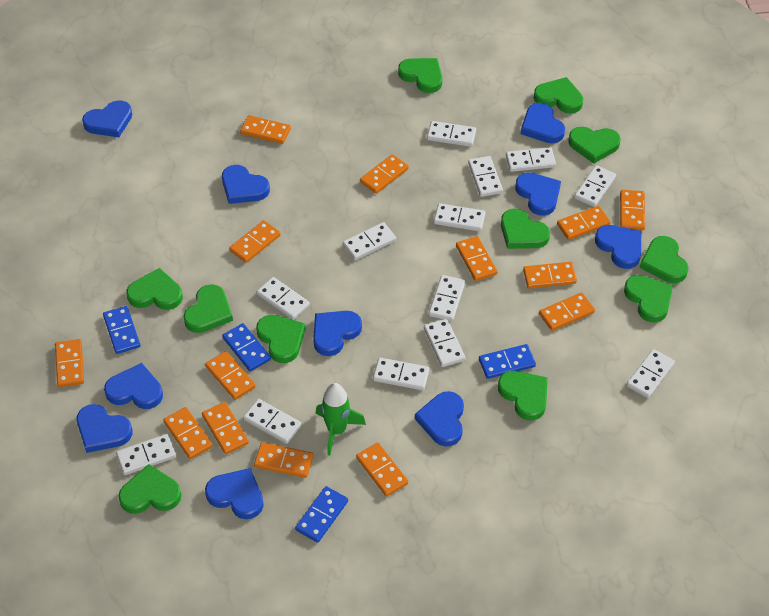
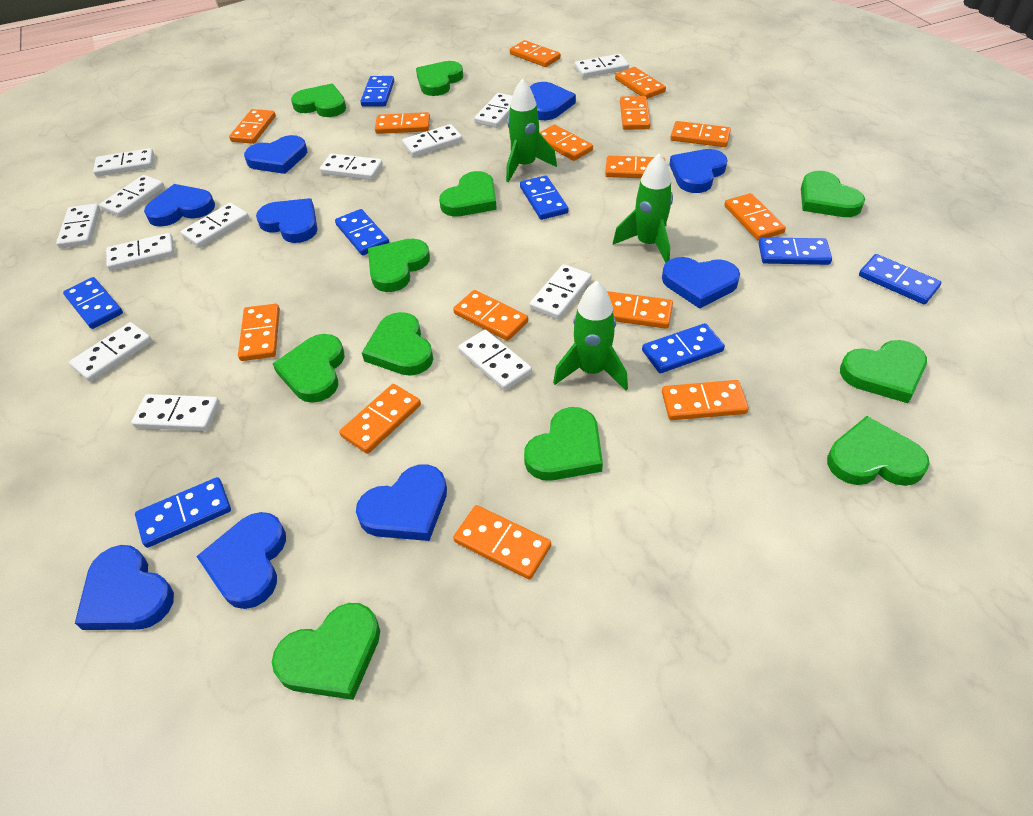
blue domino: 4 -> 8
blue heart: 10 -> 9
green rocket: 1 -> 3
orange domino: 14 -> 15

